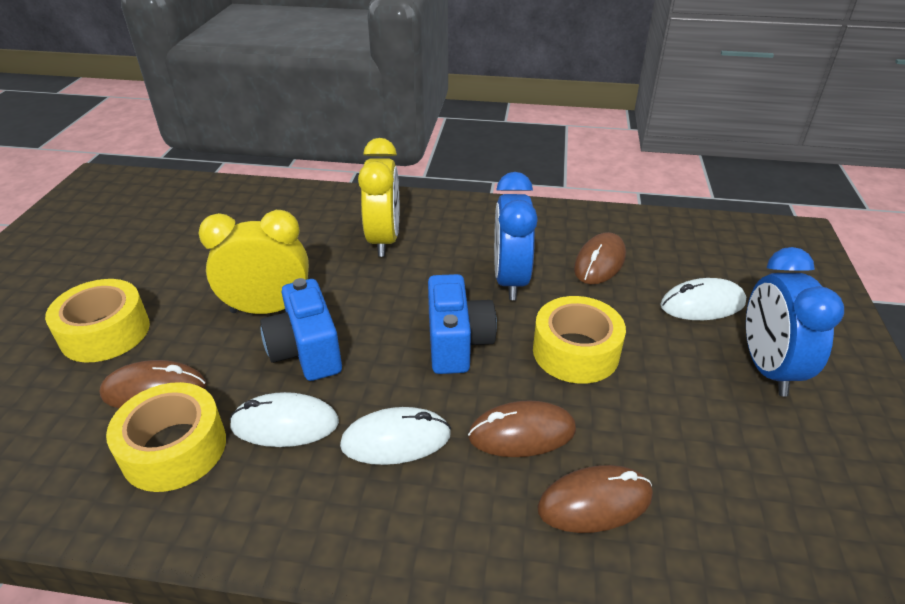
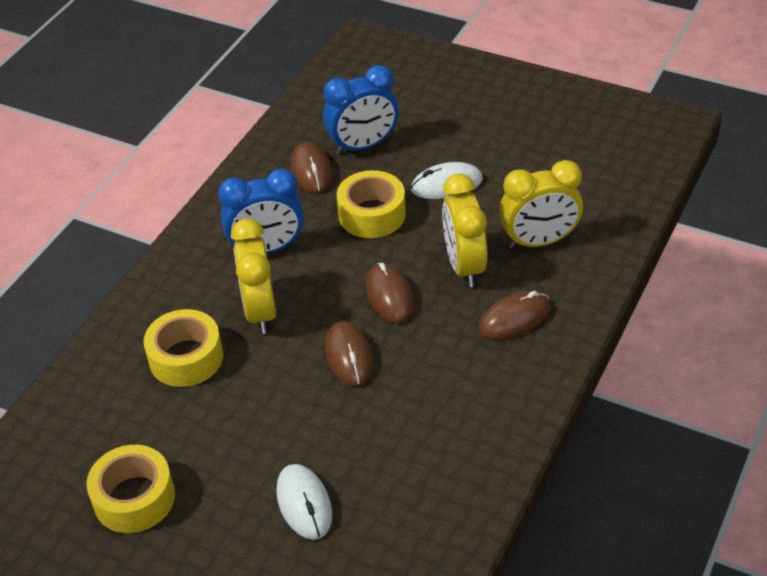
blue camera: 2 -> 0
white mouse: 3 -> 2
yellow clock: 2 -> 3

